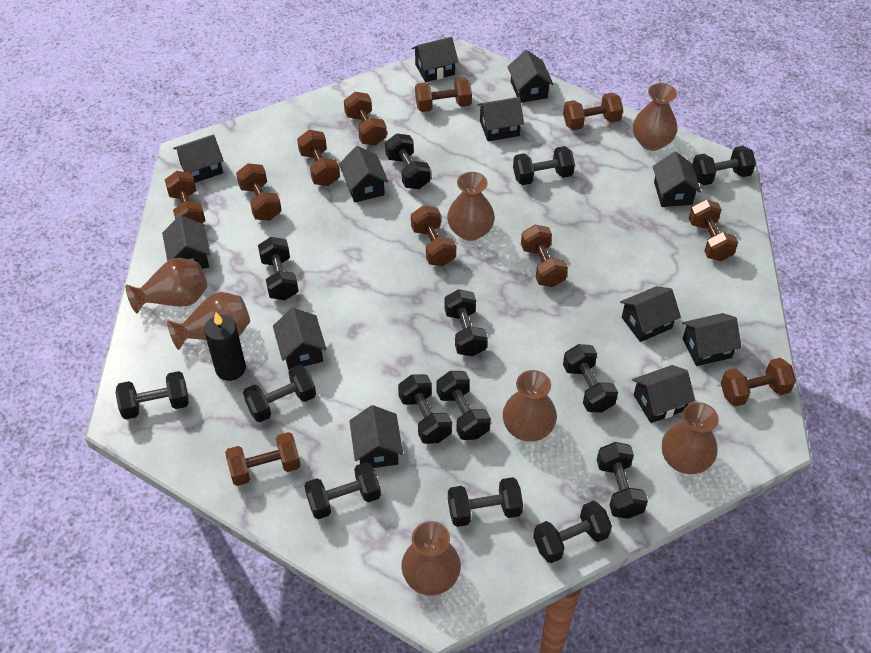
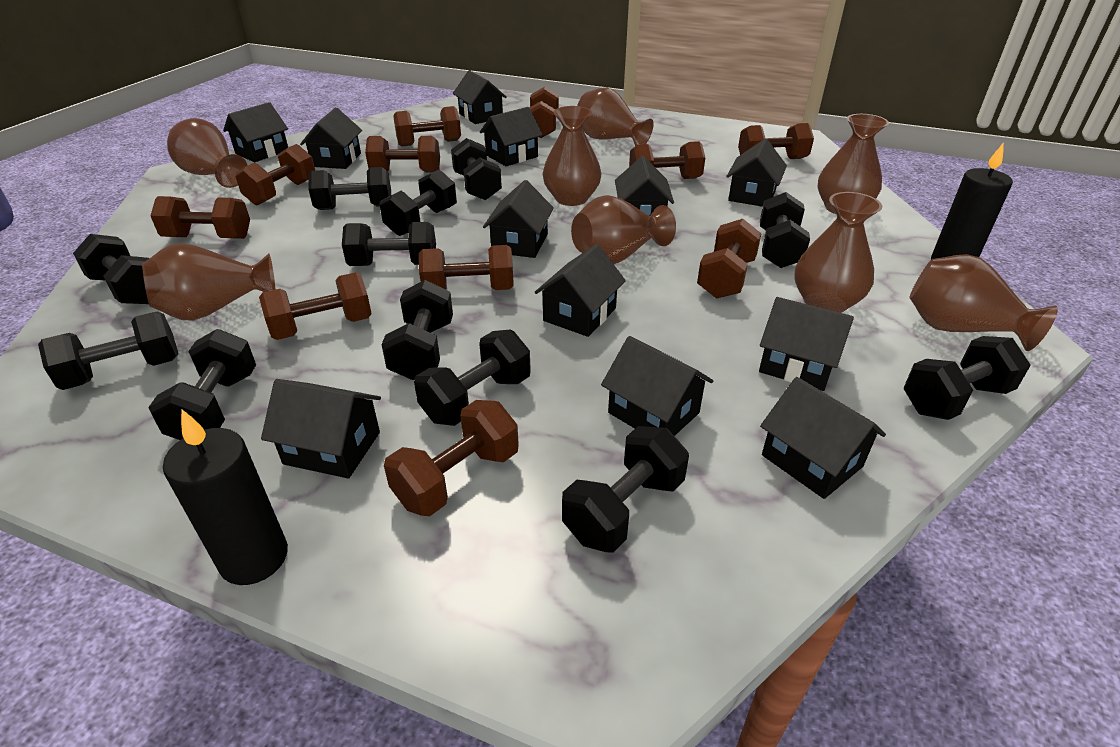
black candle: 1 -> 2
black dumbbell: 14 -> 12
brown vase: 7 -> 8

